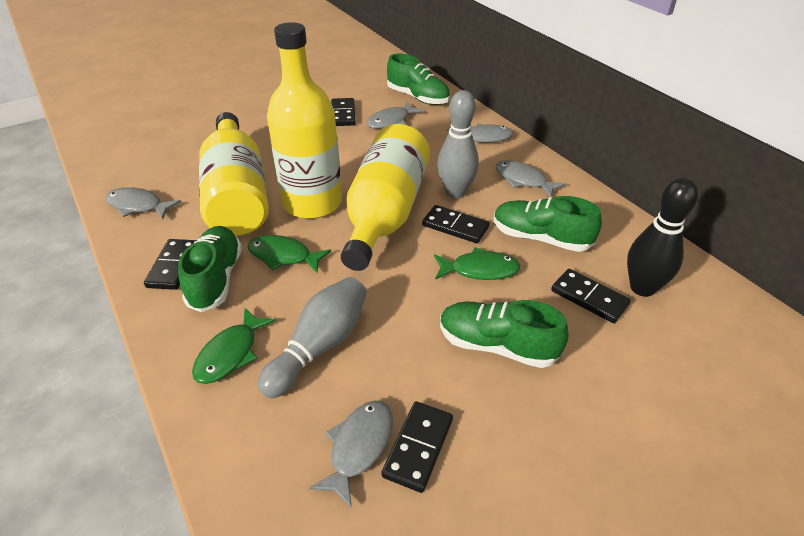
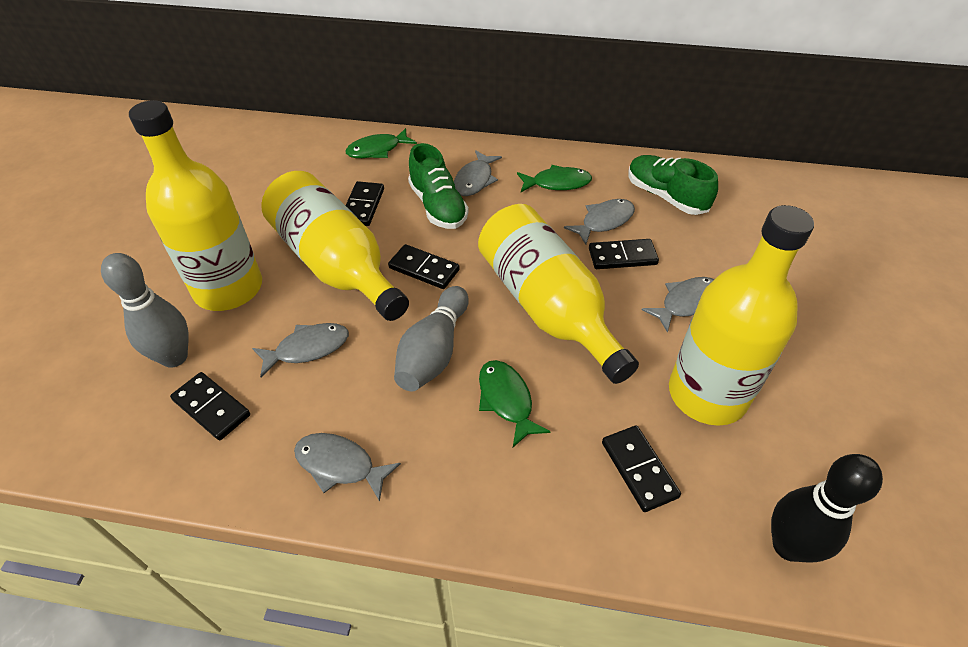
green shoe: 4 -> 2
yellow bottle: 3 -> 4

